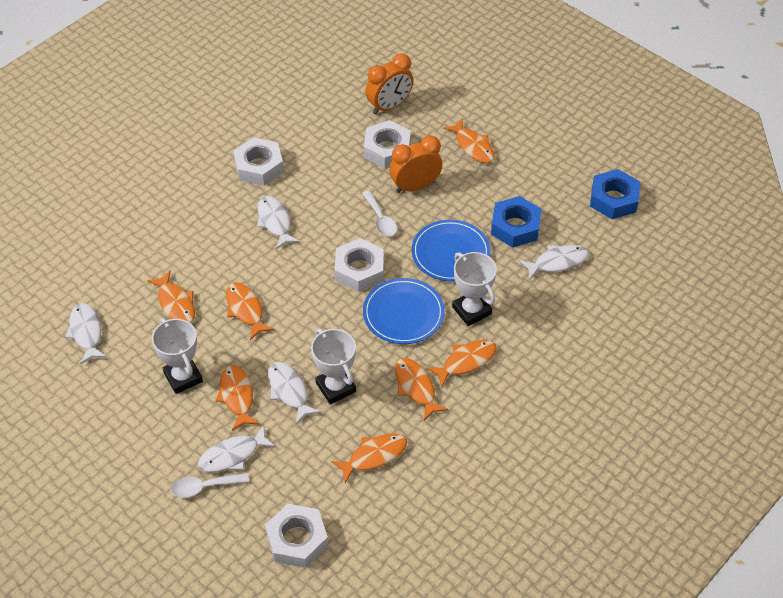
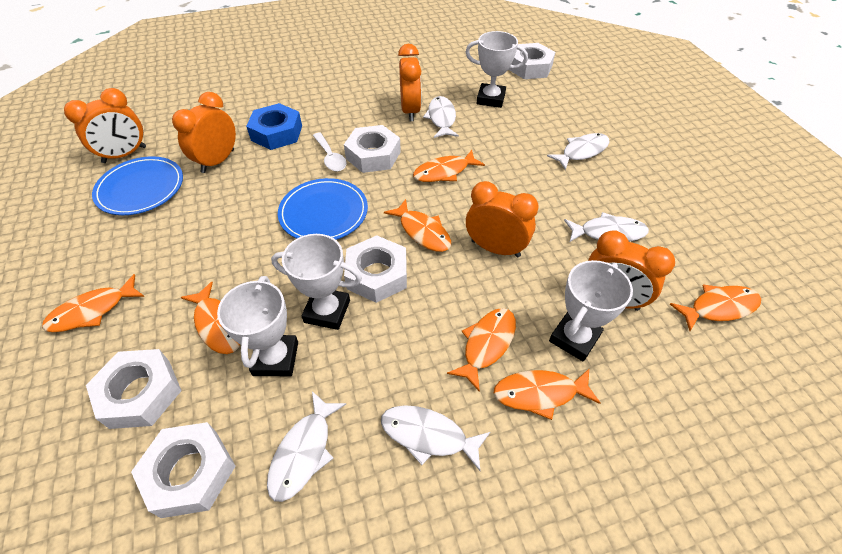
blue nut: 2 -> 1
orange clock: 2 -> 5
white nut: 4 -> 5
white spoon: 2 -> 1
white trophy: 3 -> 4

